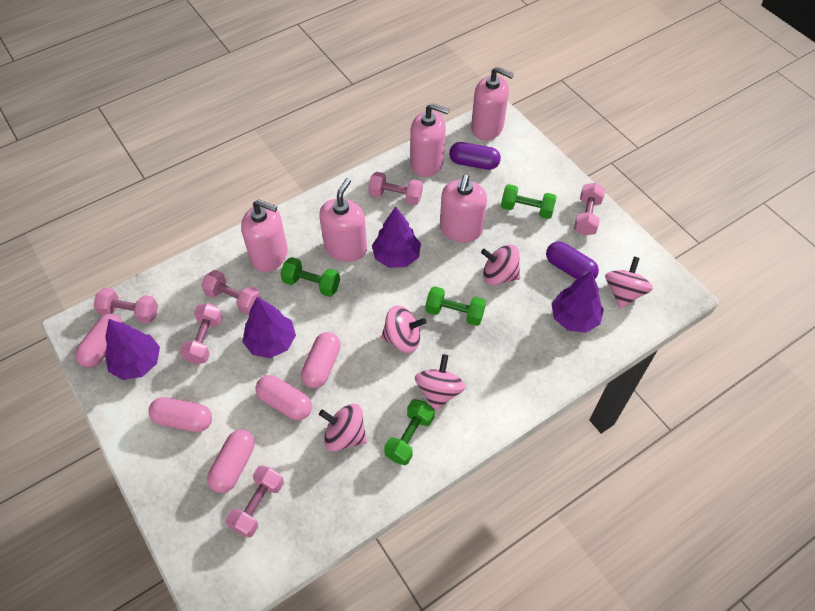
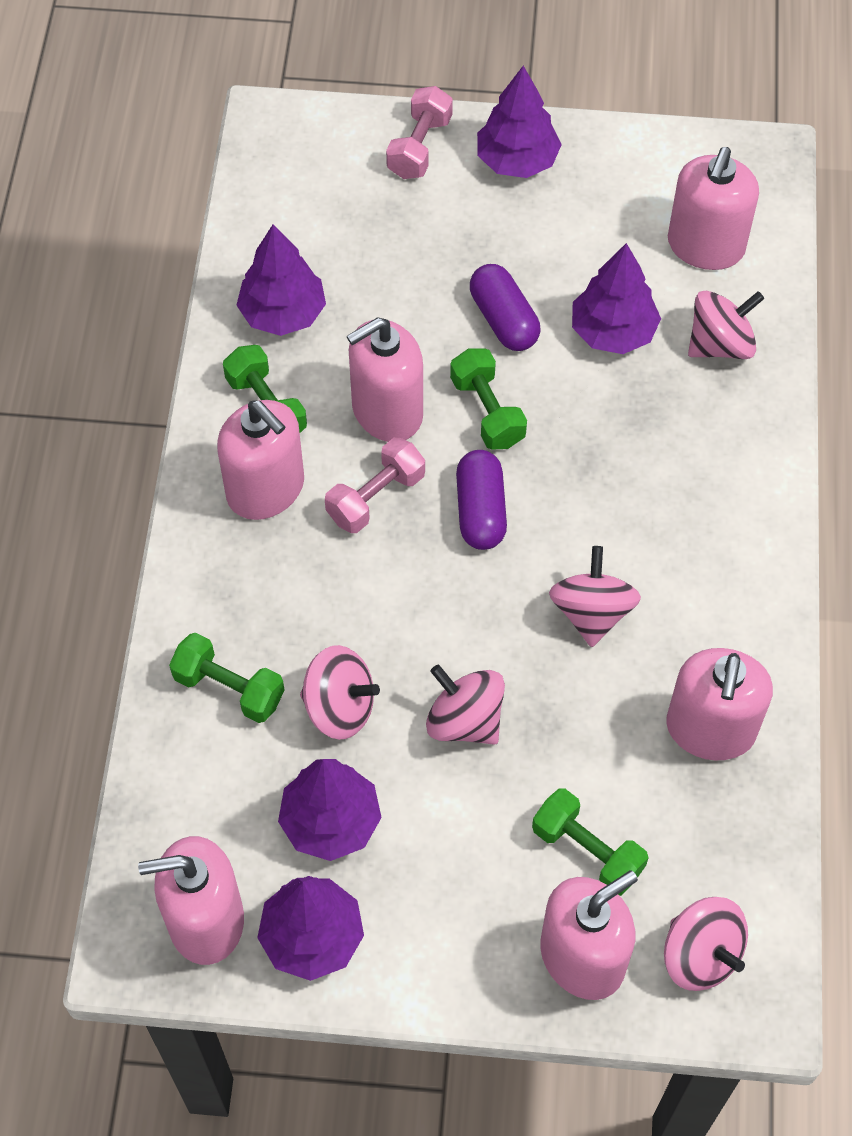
pink capsule: 5 -> 0
pink dumbbell: 6 -> 2
pink soap dispenser: 5 -> 6
purple tree: 4 -> 5

